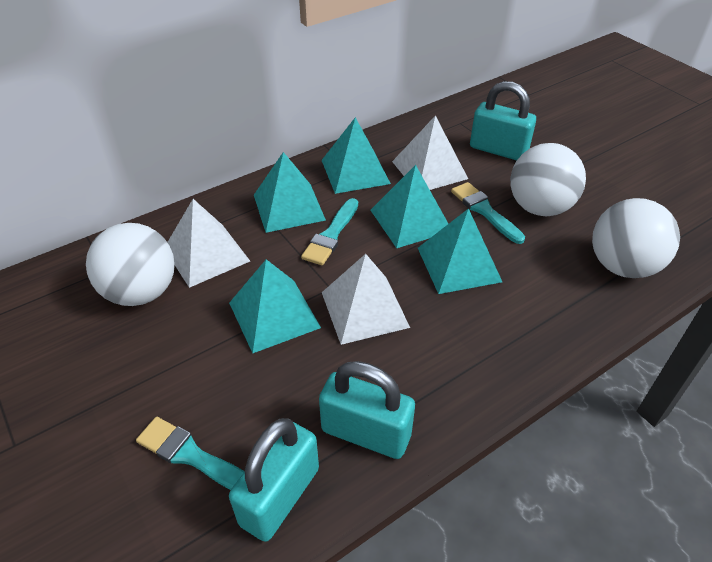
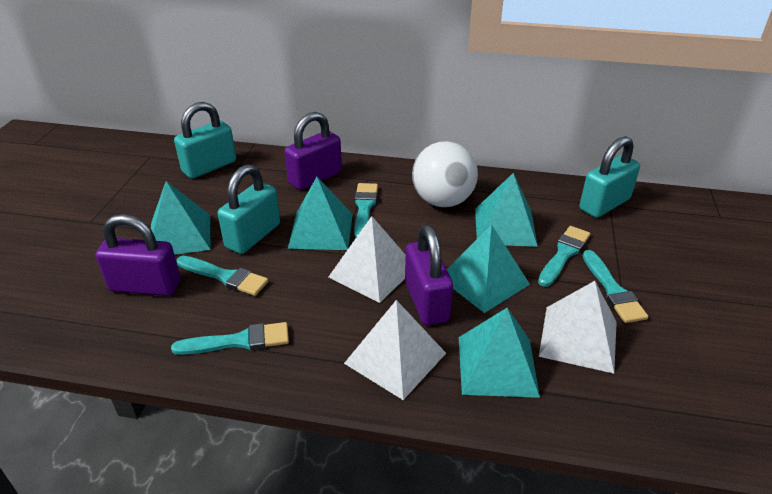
purple padlock: 0 -> 3
turquoise brush: 3 -> 5
white ball: 3 -> 1

